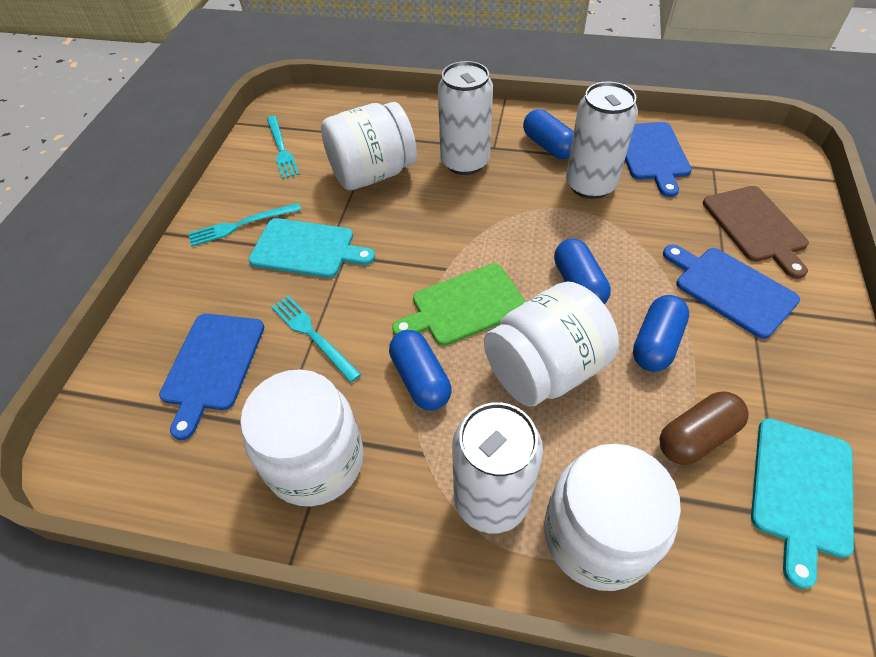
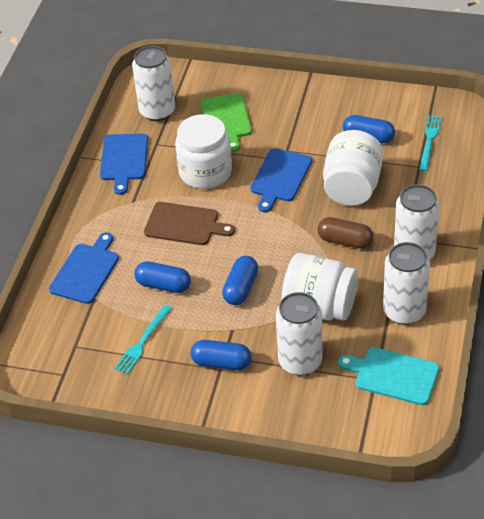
turquoise cutting board: 2 -> 1
turquoise fork: 3 -> 2
white can: 3 -> 4
white jar: 4 -> 3

